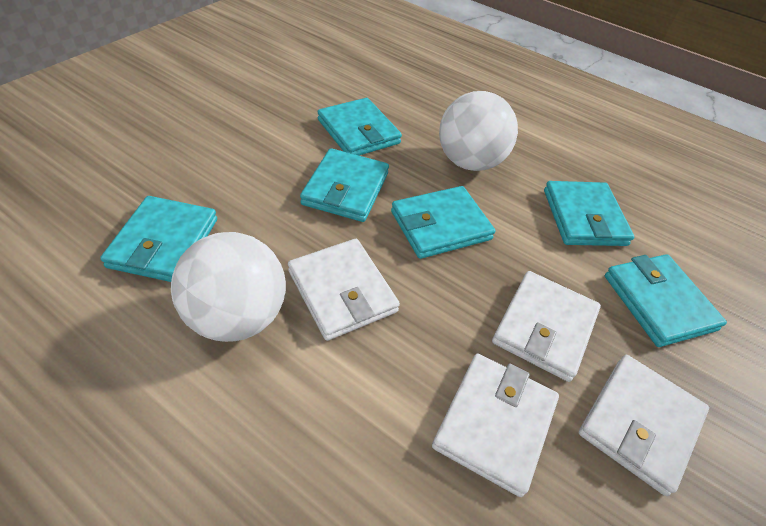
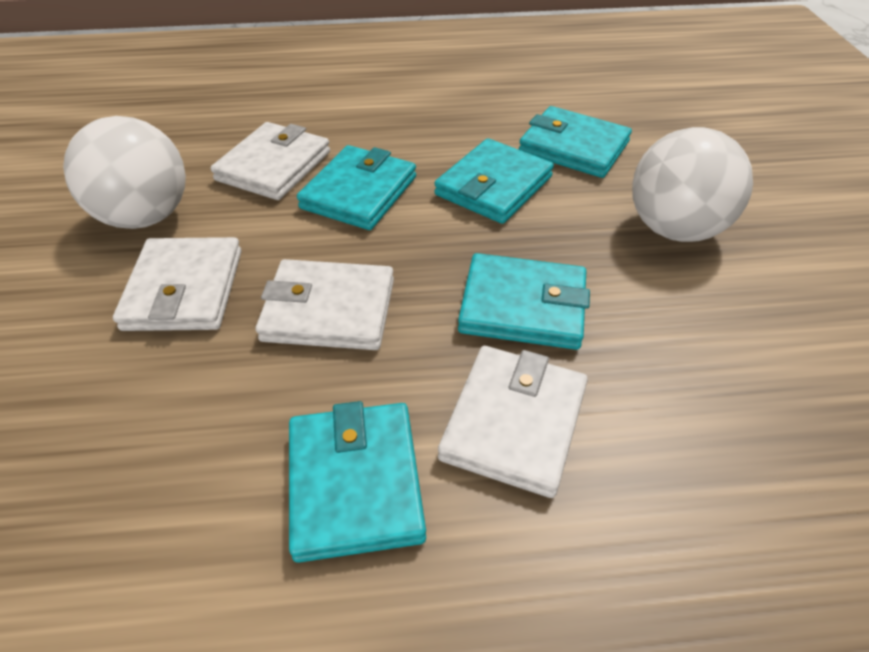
turquoise wallet: 6 -> 5

